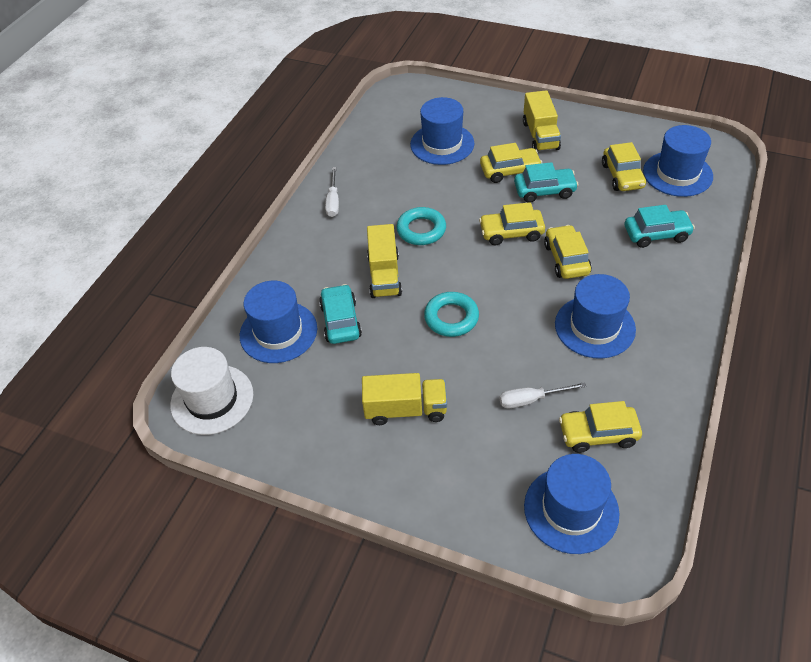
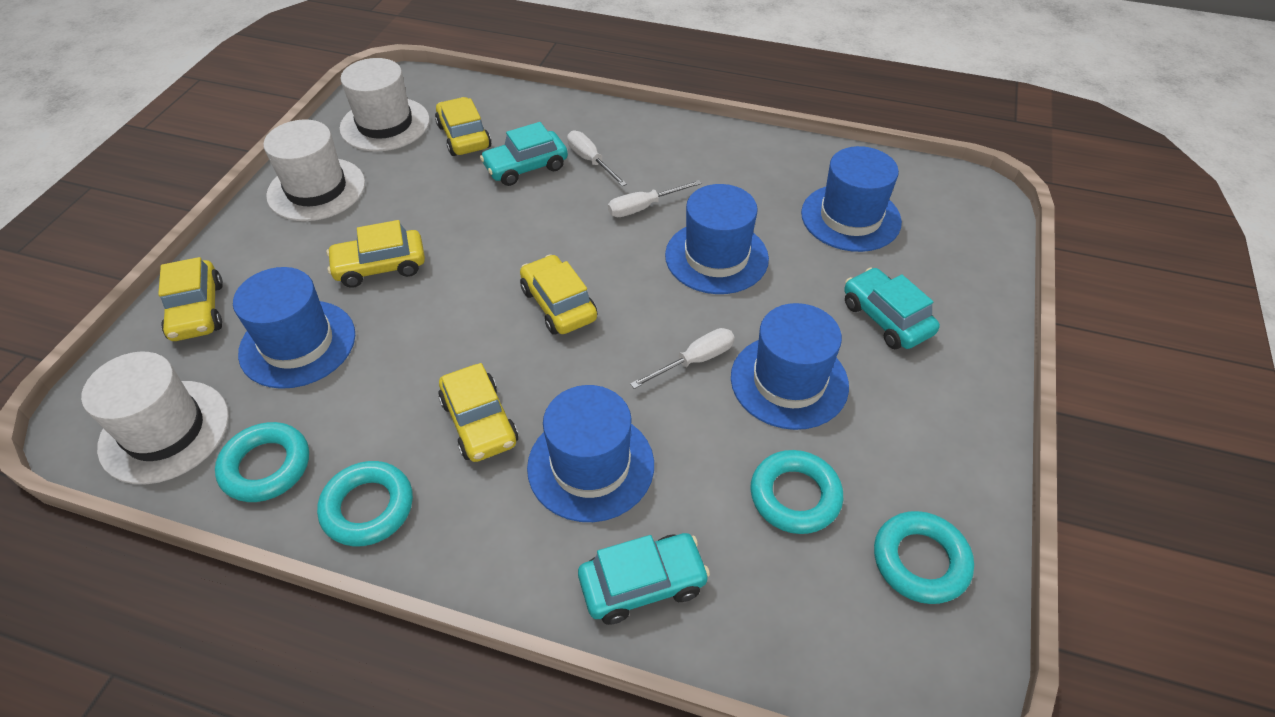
turquoise ring: 2 -> 4
white hat: 1 -> 3
white screwdriver: 2 -> 3
yellow truck: 3 -> 0

